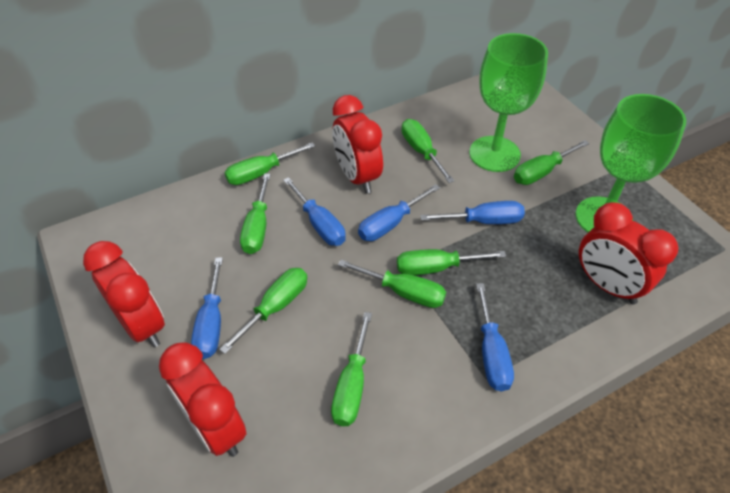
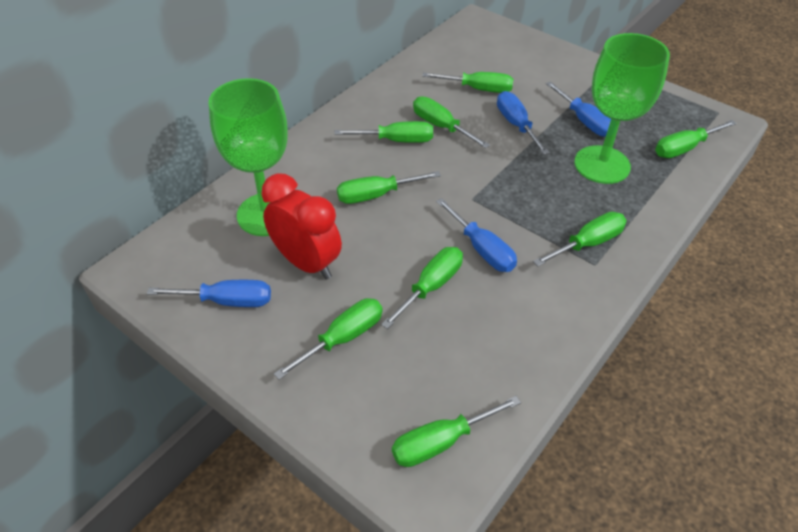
blue screwdriver: 5 -> 4
green screwdriver: 8 -> 9
red clock: 4 -> 1

